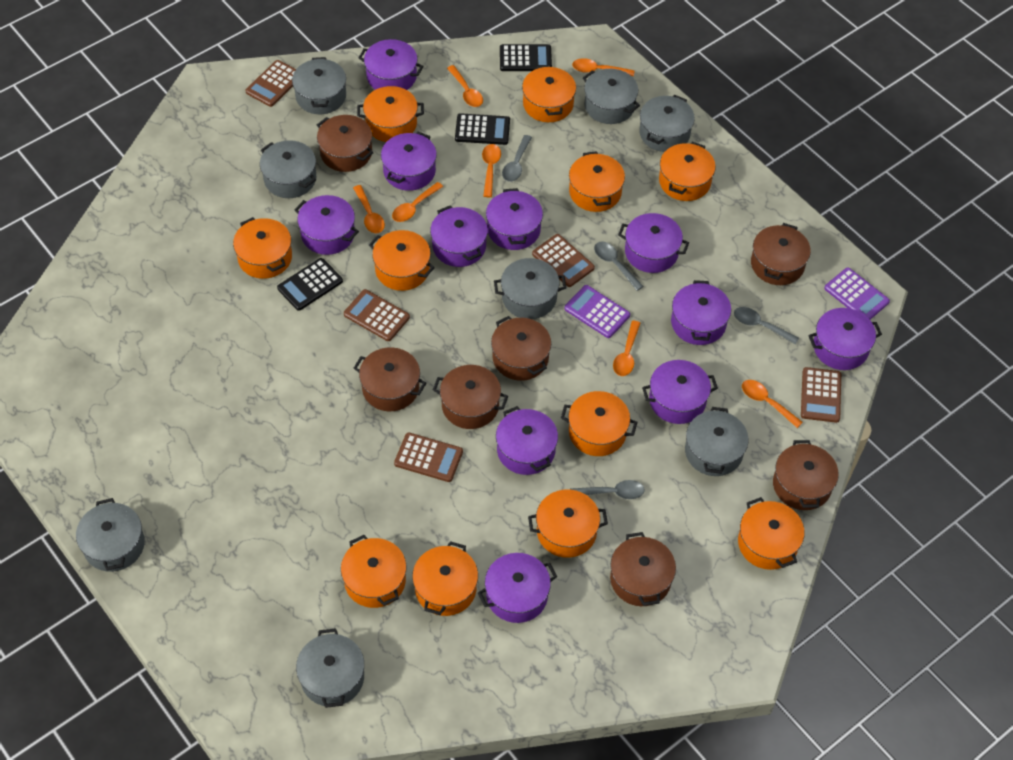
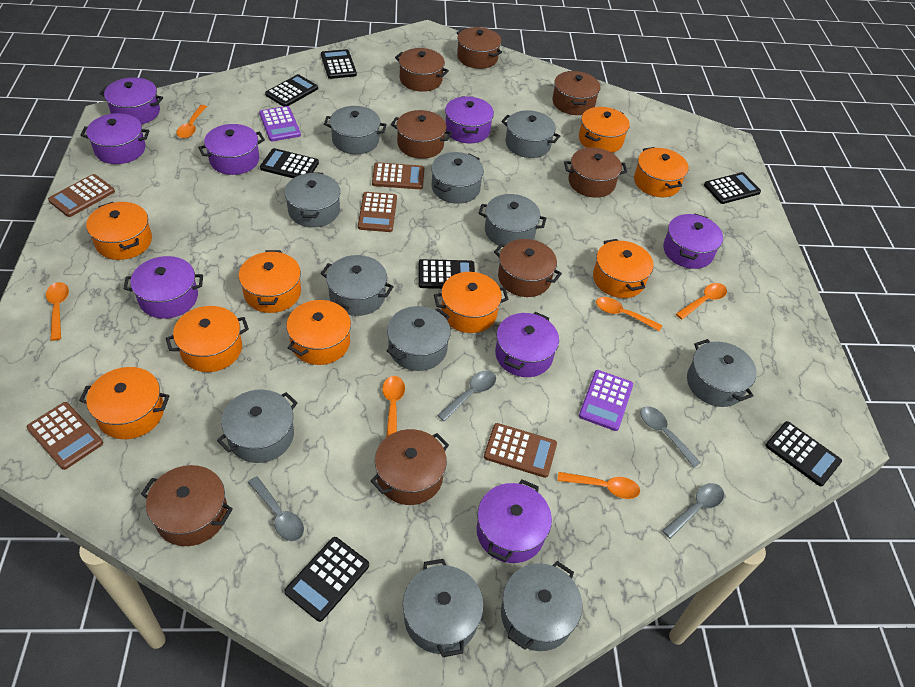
black calculator: 3 -> 7
brown pot: 7 -> 8
grey pot: 8 -> 11
orange pot: 11 -> 9
orange spoon: 7 -> 6
purple pot: 11 -> 8

